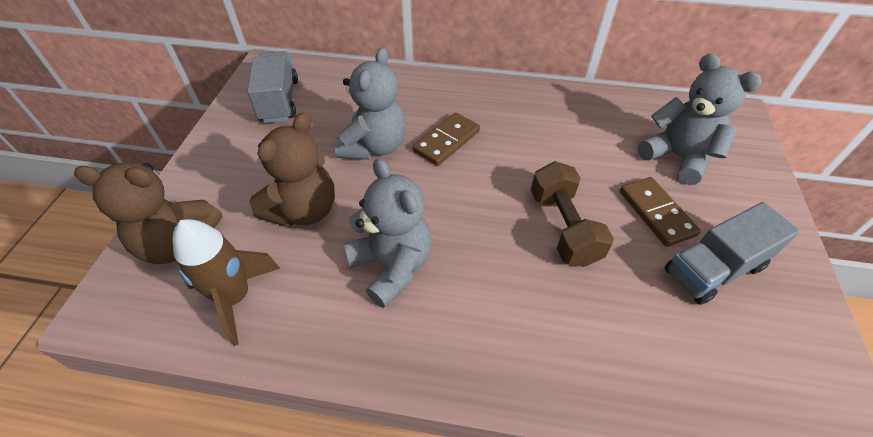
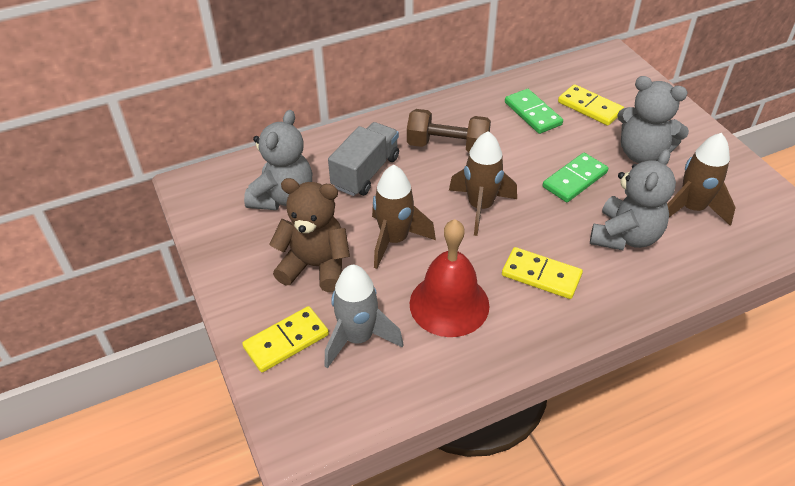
brown domino: 2 -> 0
brown rocket: 1 -> 3
brown teddy bear: 2 -> 1
green domino: 0 -> 2
grey rocket: 0 -> 1
grey truck: 2 -> 1
red bell: 0 -> 1
yellow domino: 0 -> 3

